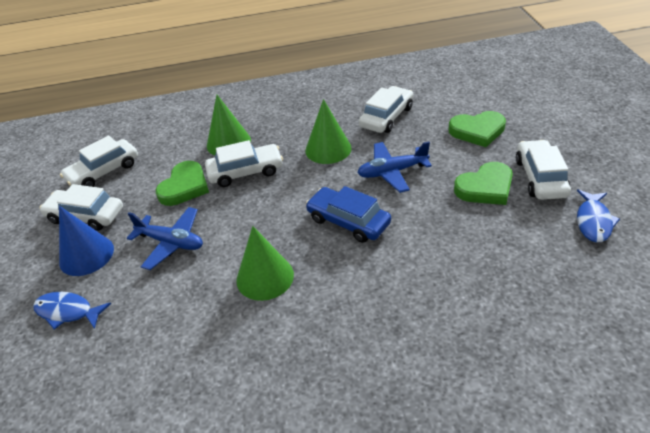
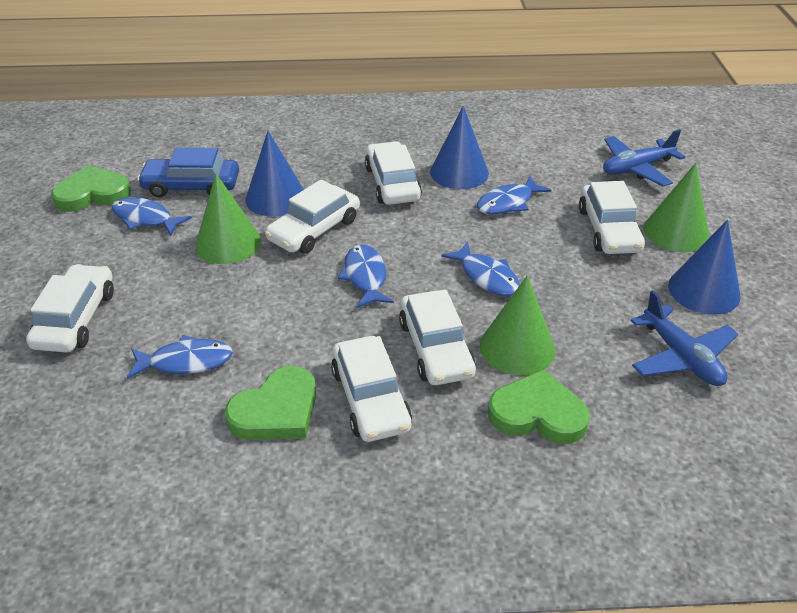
blue cone: 1 -> 3
blue fish: 2 -> 5
white car: 5 -> 6

